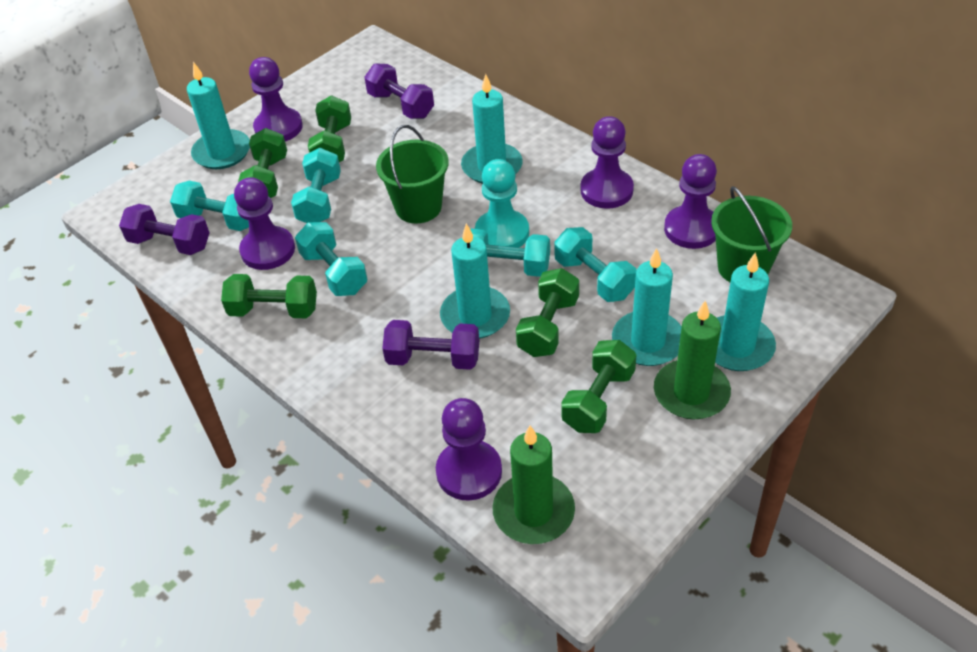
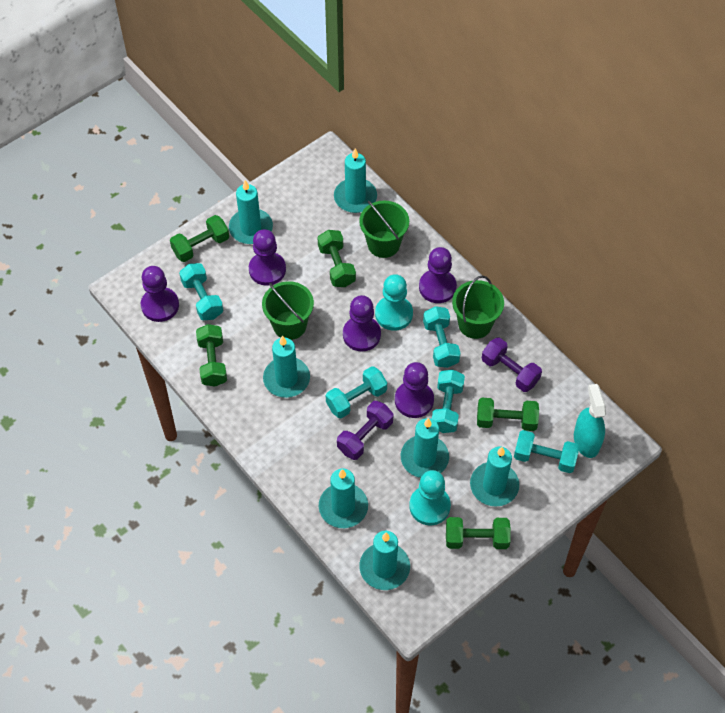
green bucket: 2 -> 3
green candle: 2 -> 0
purple dumbbell: 3 -> 2
turquoise candle: 5 -> 7
turquoise pawn: 1 -> 2
turquoise spray bottle: 0 -> 1

